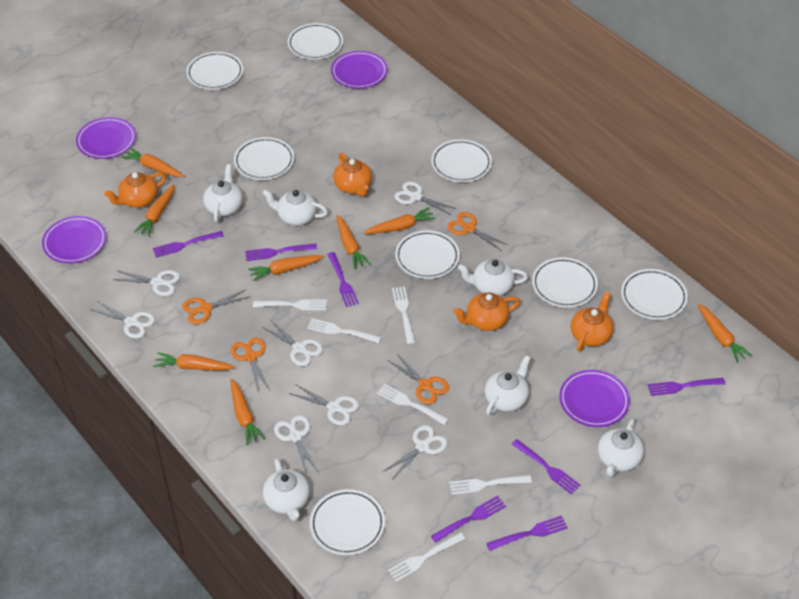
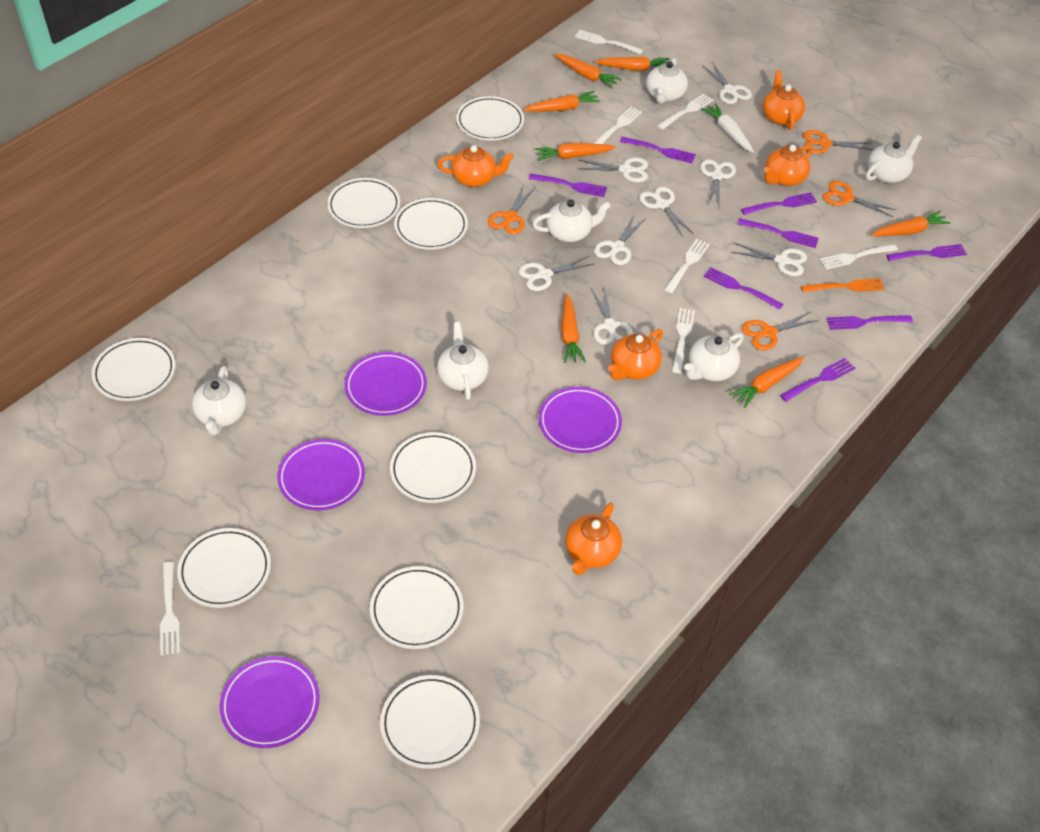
orange carrot: 8 -> 7
orange fork: 0 -> 1
orange teapot: 4 -> 5
purple fork: 7 -> 8
white carrot: 0 -> 1
white fork: 6 -> 7
white scissors: 7 -> 8

